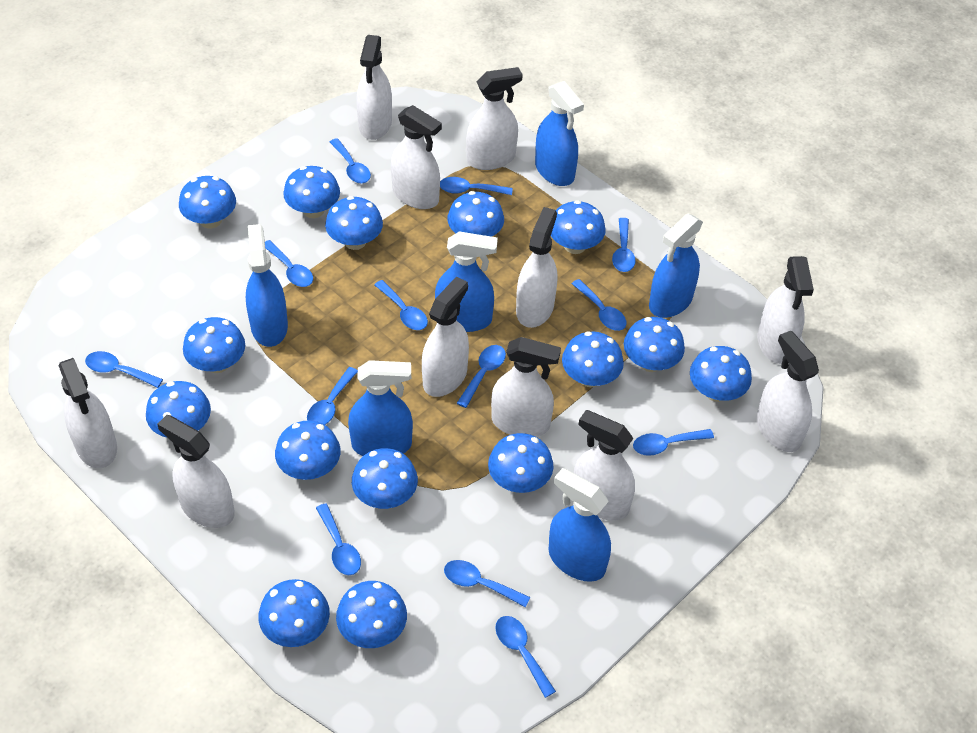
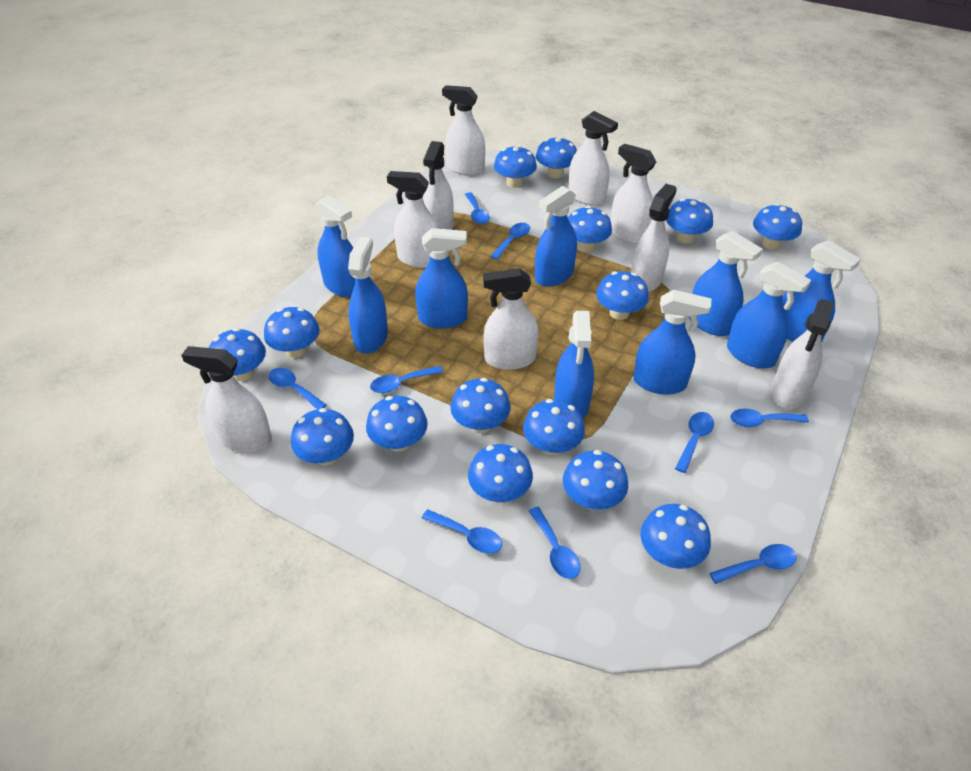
blue spoon: 13 -> 9
blue spray bottle: 6 -> 9
white spray bottle: 11 -> 9

